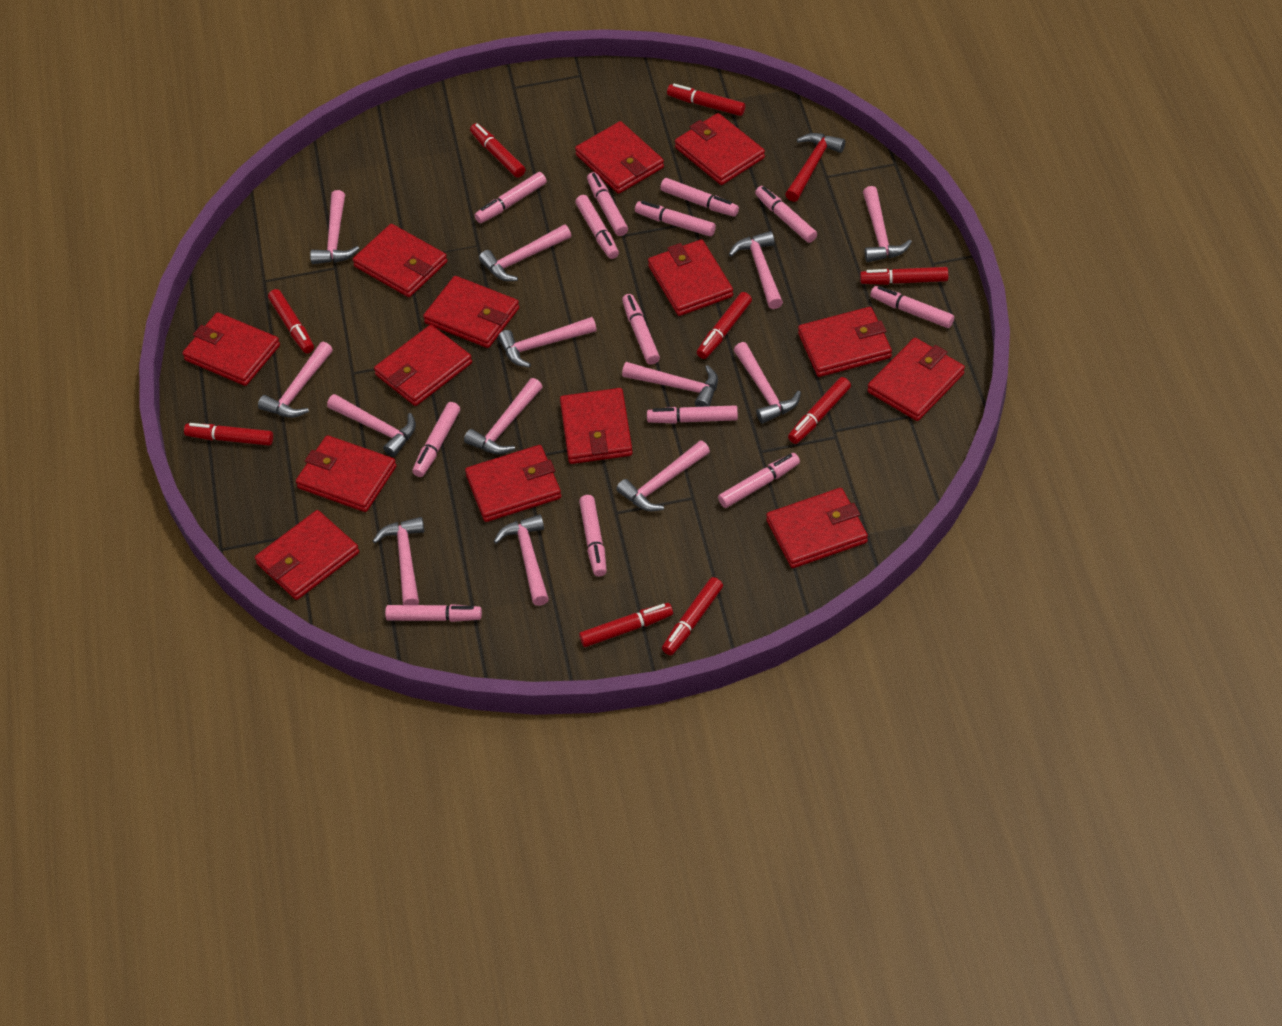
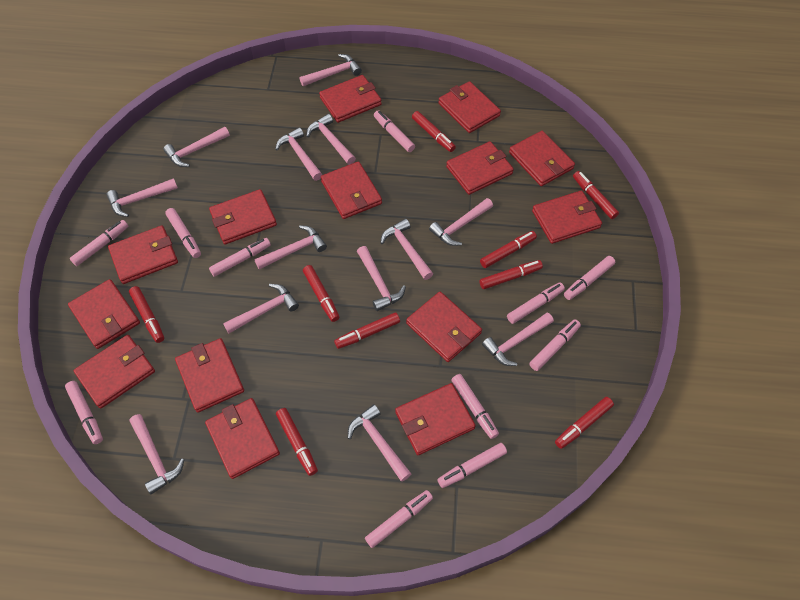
pink marker: 13 -> 11
red hammer: 1 -> 0

